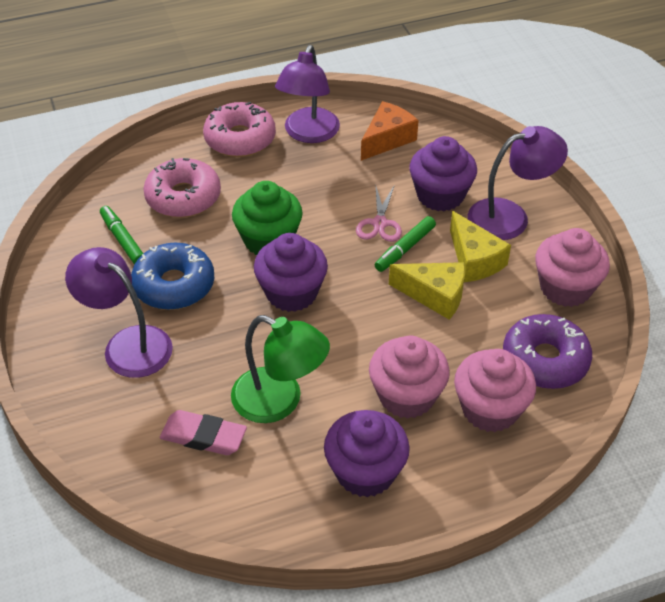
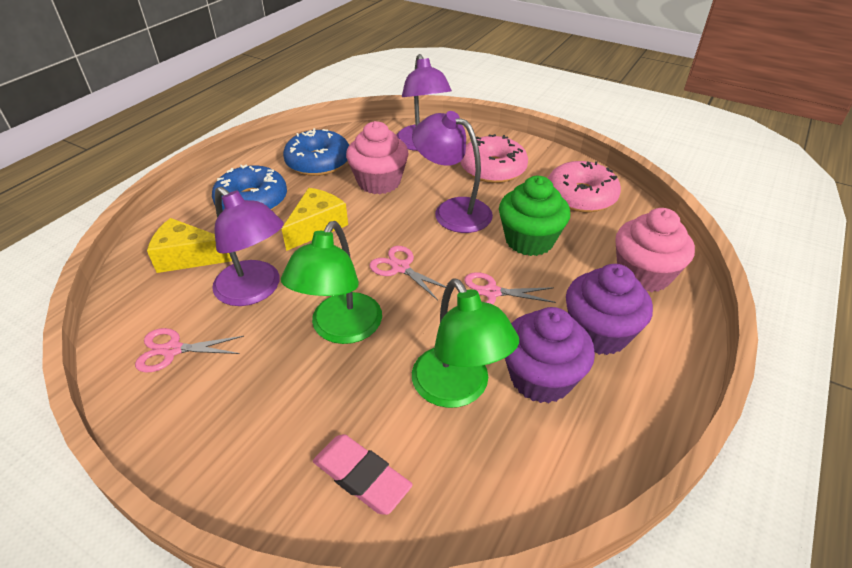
blue donut: 1 -> 2
green lamp: 1 -> 2
green marker: 2 -> 0
orange cheese: 1 -> 0
pink cupcake: 3 -> 2
pink scissors: 1 -> 3
purple cupcake: 3 -> 2
purple donut: 1 -> 0

